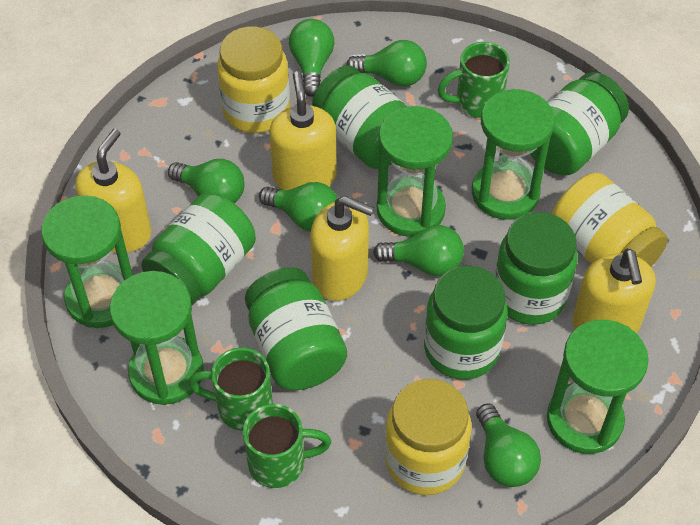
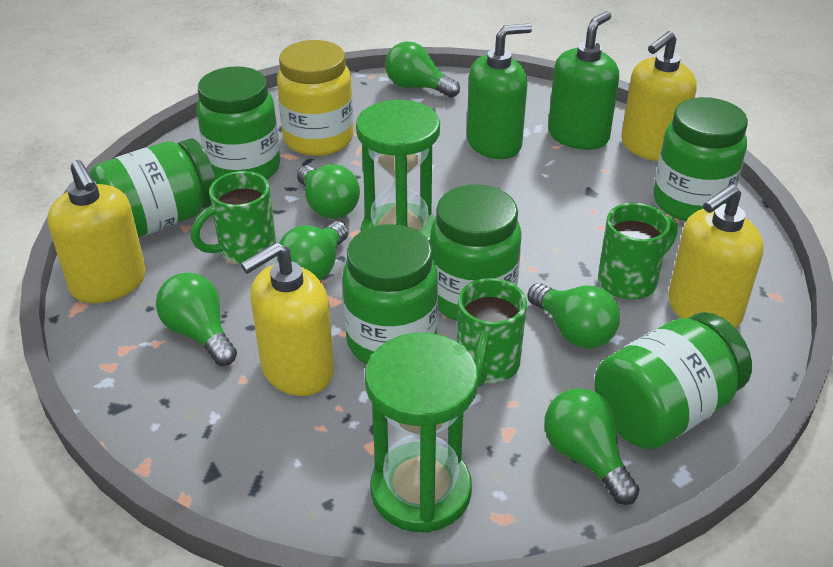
green hourglass: 5 -> 2
green soap dispenser: 0 -> 2
yellow jar: 3 -> 1

